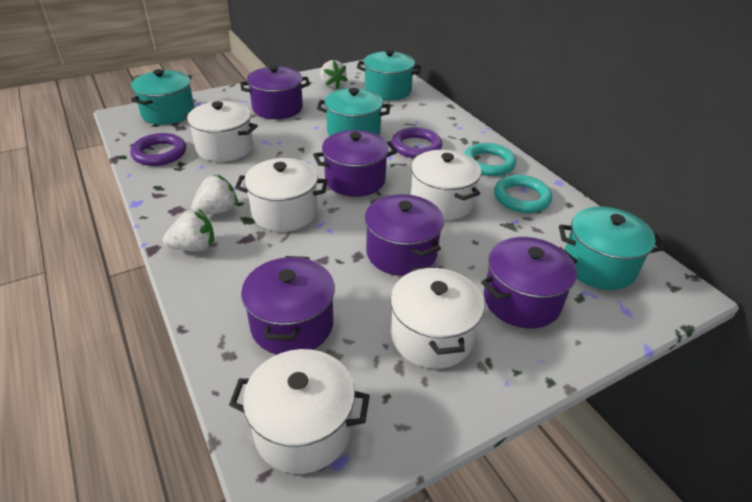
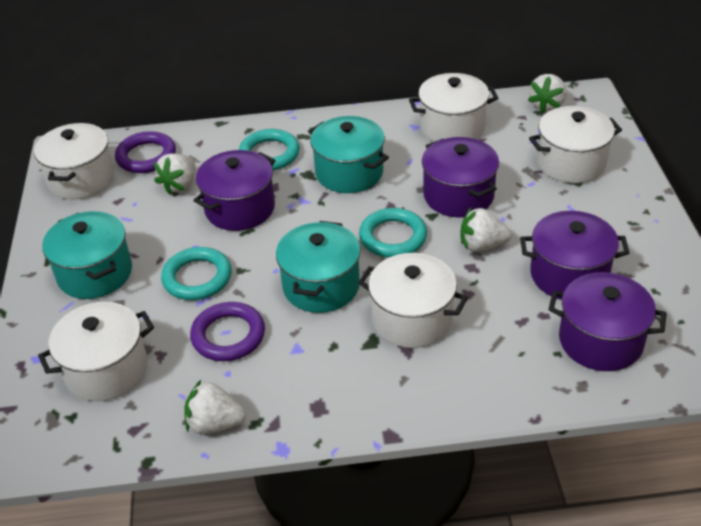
purple pot: 5 -> 4
turquoise pot: 4 -> 3
turquoise ring: 2 -> 3
white strawberry: 3 -> 4

